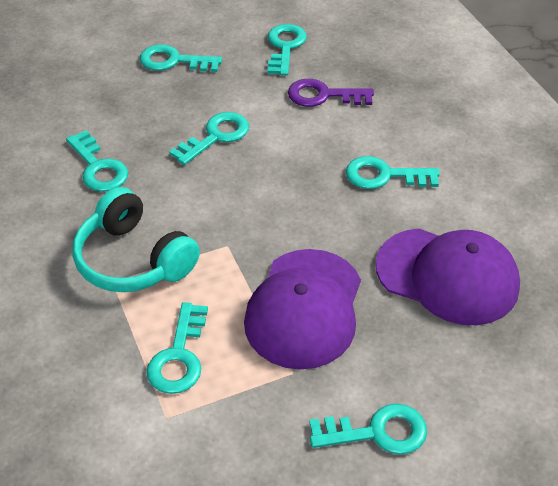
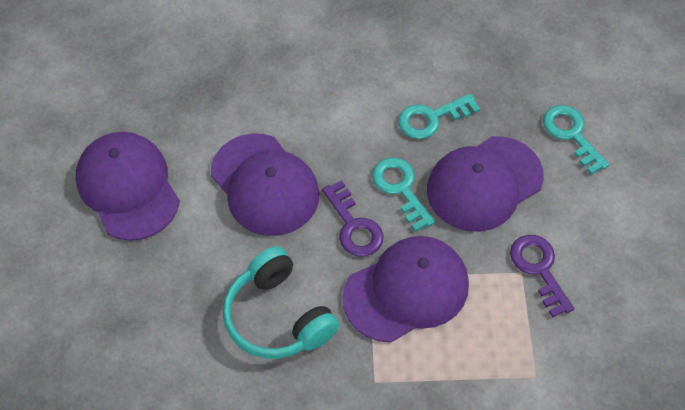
purple cap: 2 -> 4
purple key: 1 -> 2
turquoise key: 7 -> 3

